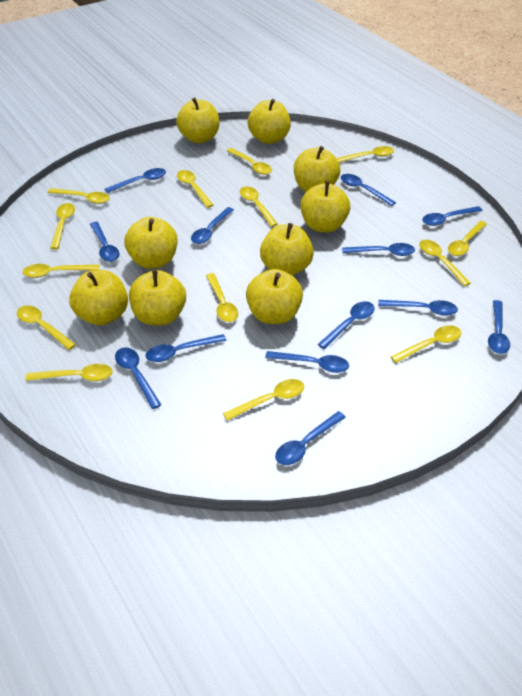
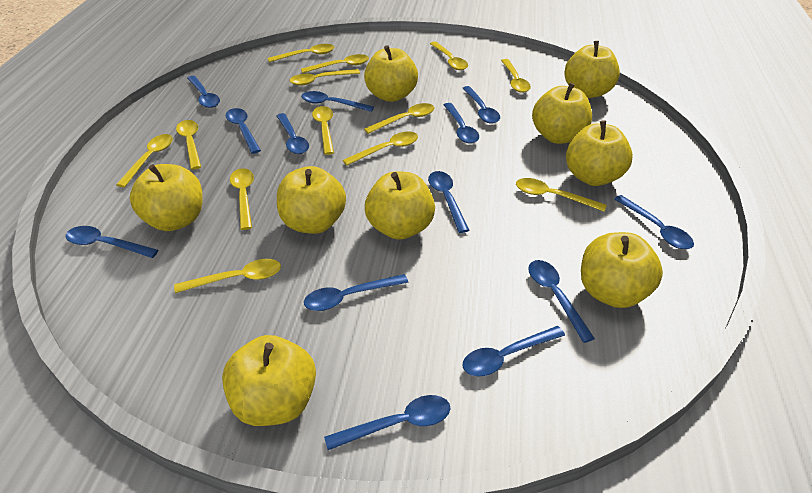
yellow spoon: 14 -> 13

